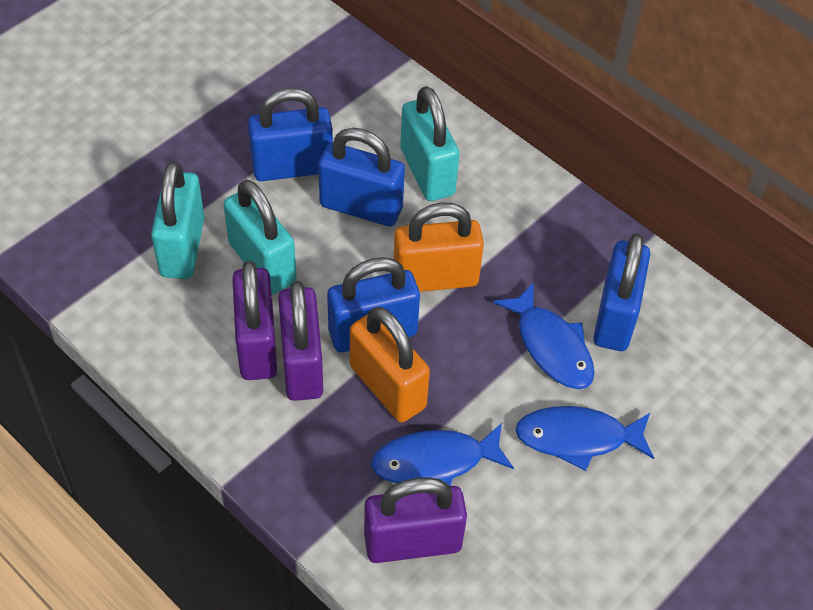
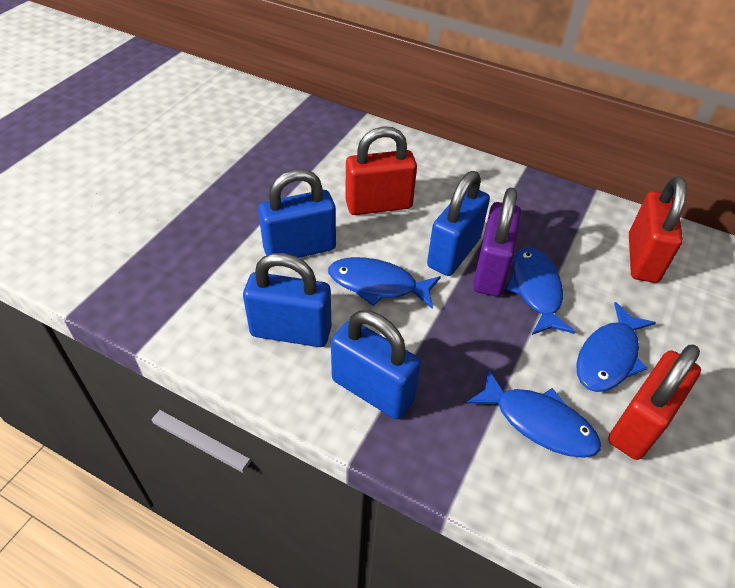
blue fish: 3 -> 4
orange padlock: 2 -> 0
purple padlock: 3 -> 1
red padlock: 0 -> 3
turquoise padlock: 3 -> 0

